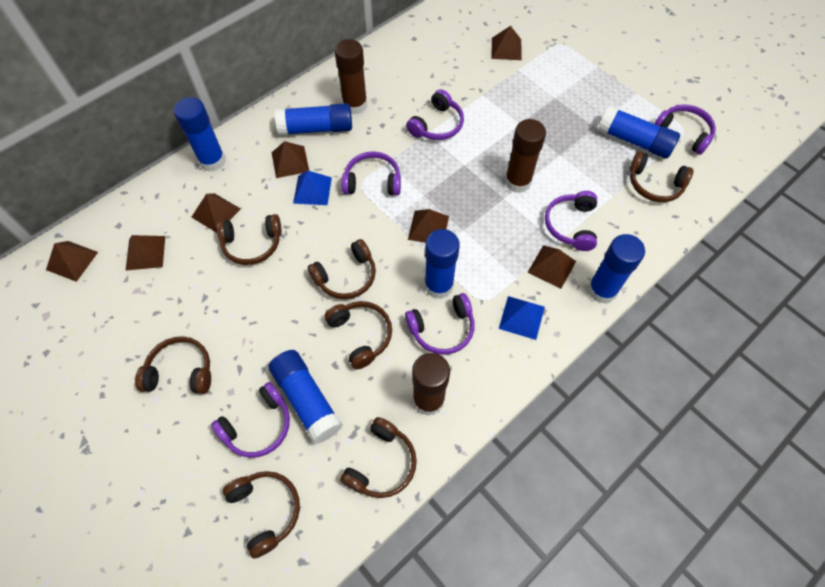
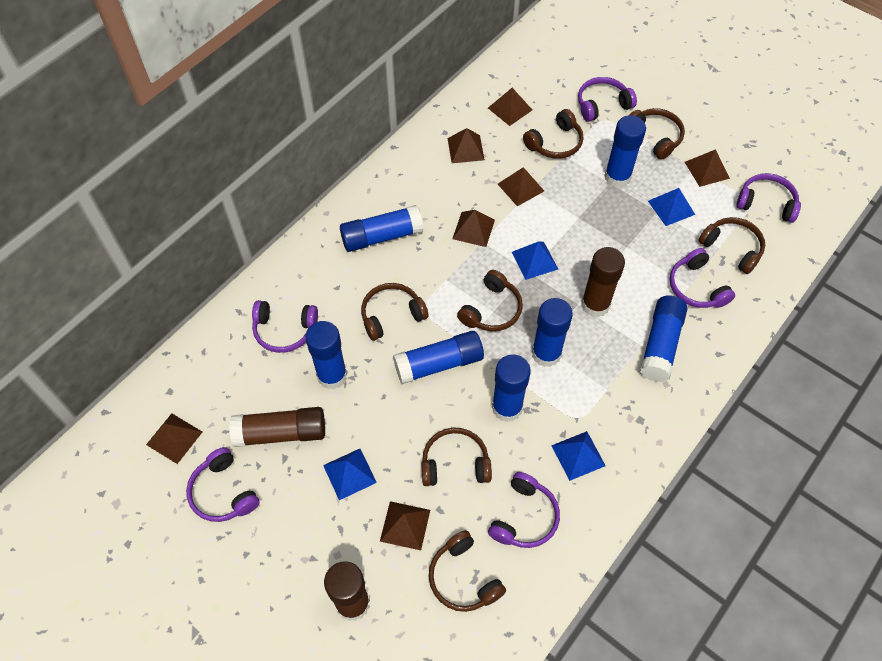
blue glue stick: 6 -> 7
blue pyramid: 2 -> 4

